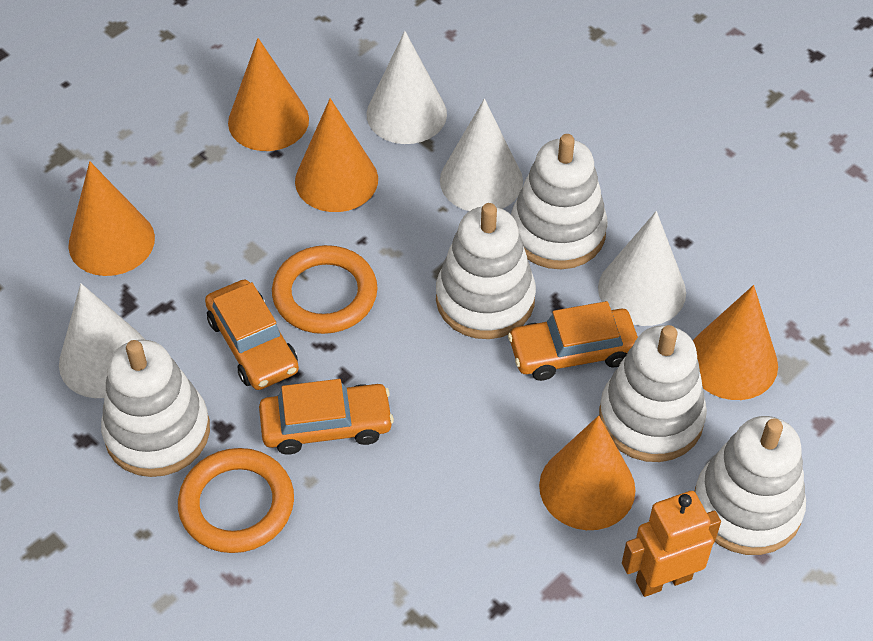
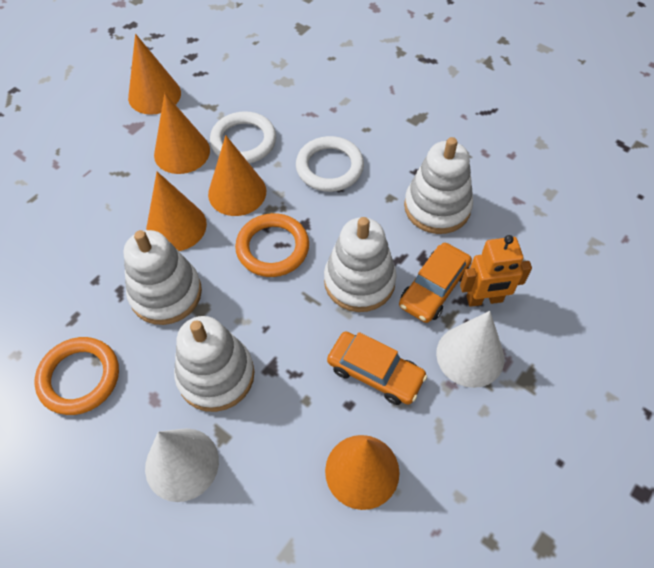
orange car: 3 -> 2
white cone: 4 -> 2
white ring: 0 -> 2
white stacking toy: 5 -> 4

